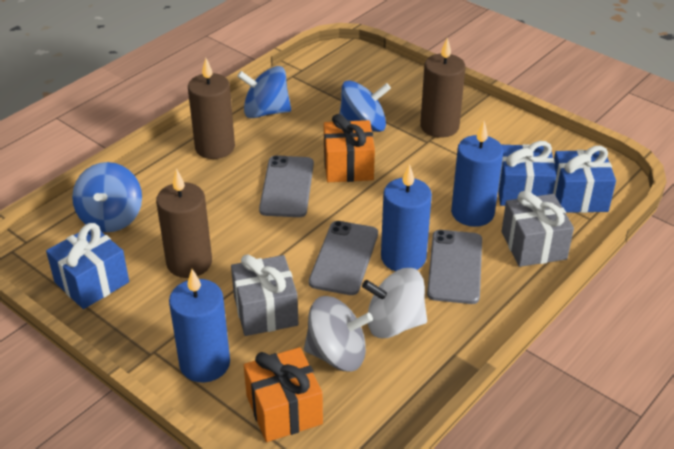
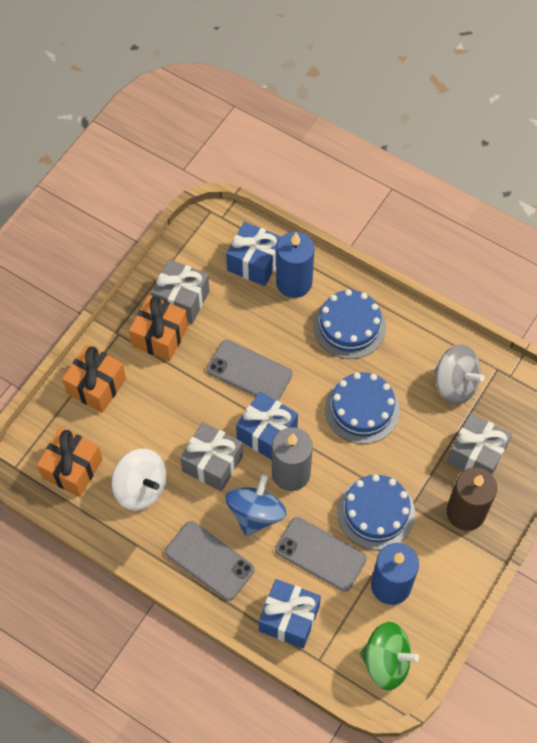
blue cake: 0 -> 3
blue candle: 3 -> 2
blue spinning top: 3 -> 1
brown candle: 3 -> 1
green spinning top: 0 -> 1
grey candle: 0 -> 1
grey gift: 2 -> 3
orange gift: 2 -> 3

